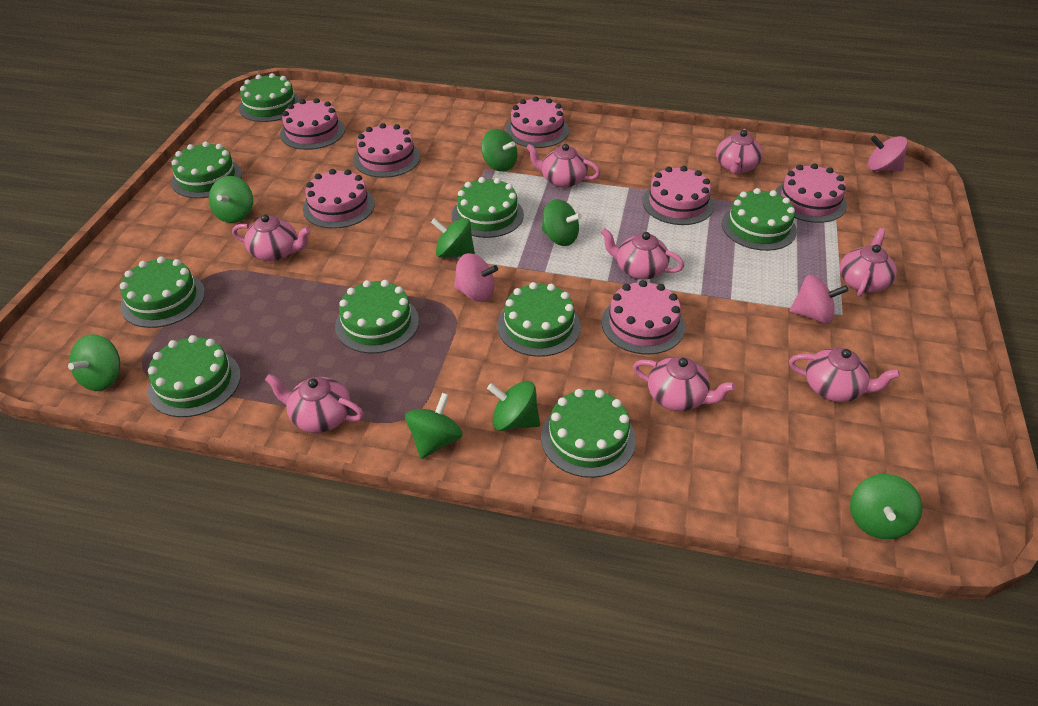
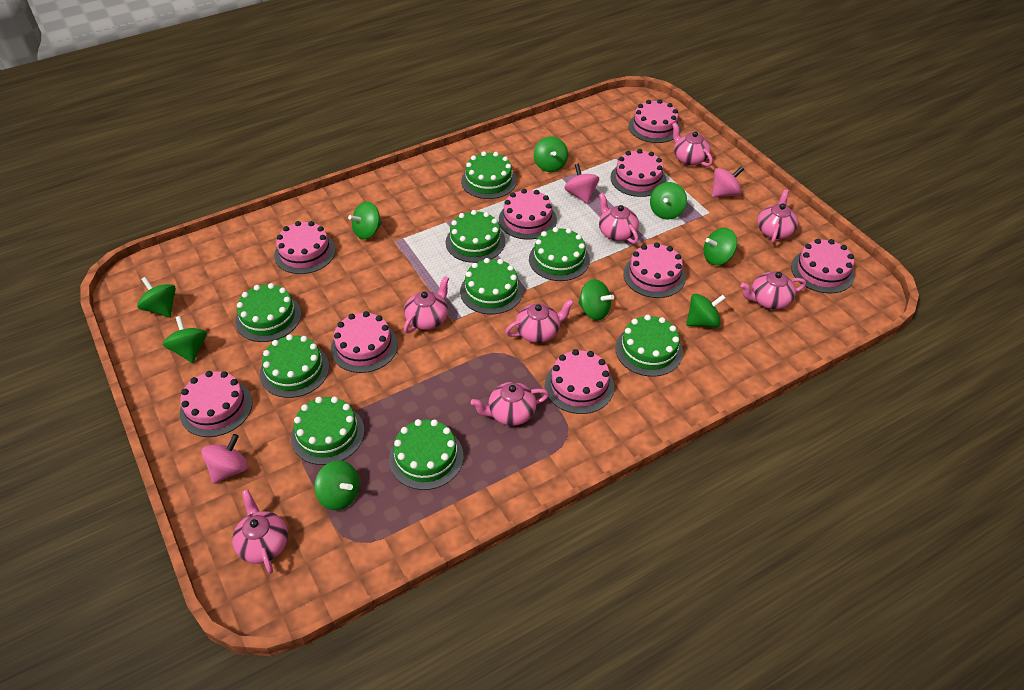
green spinning top: 8 -> 9
pink cake: 7 -> 9

